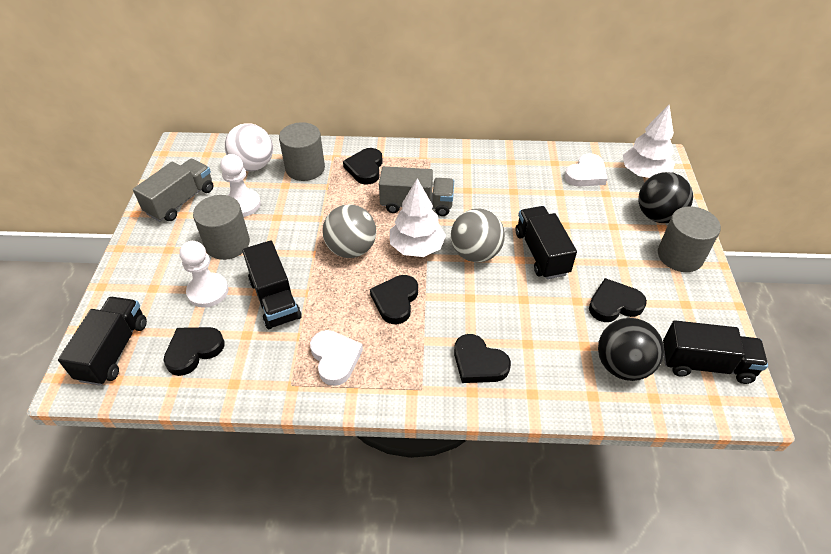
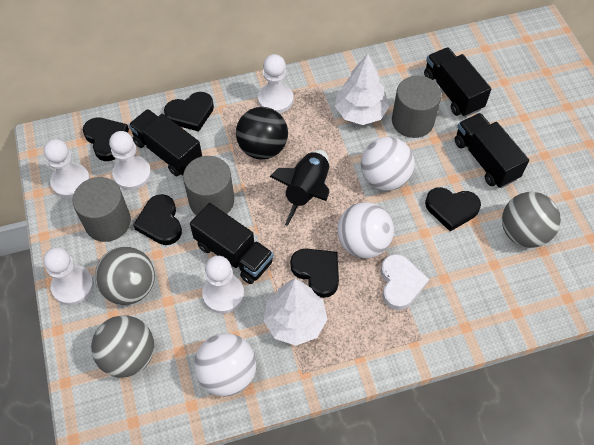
black ball: 2 -> 1
black rocket: 0 -> 1
grey ball: 2 -> 3
grey truck: 2 -> 0
white ball: 1 -> 3
white heart: 2 -> 1
white pawn: 2 -> 5

